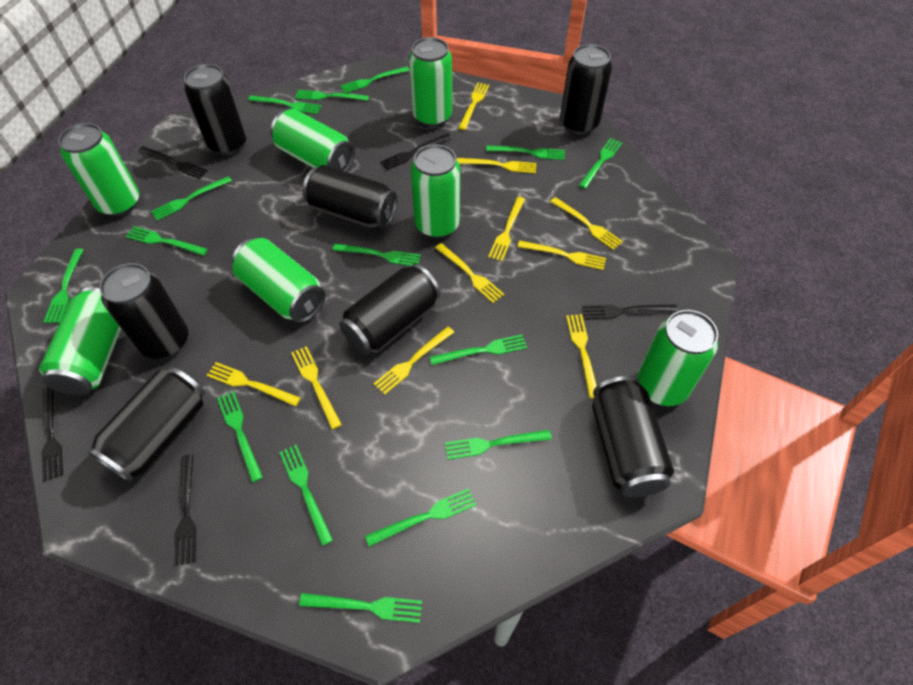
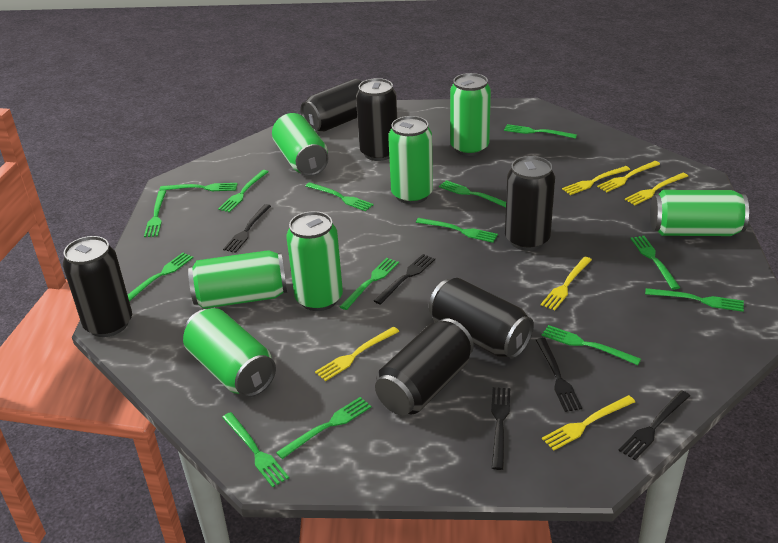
black can: 7 -> 6
green fork: 15 -> 14
yellow fork: 10 -> 6

